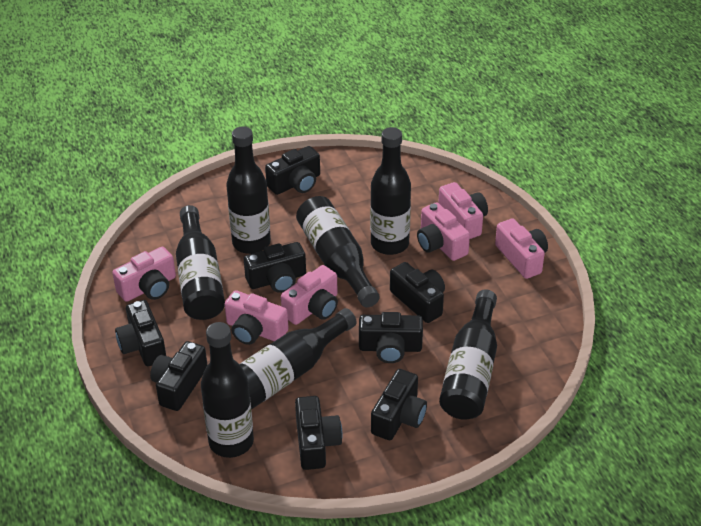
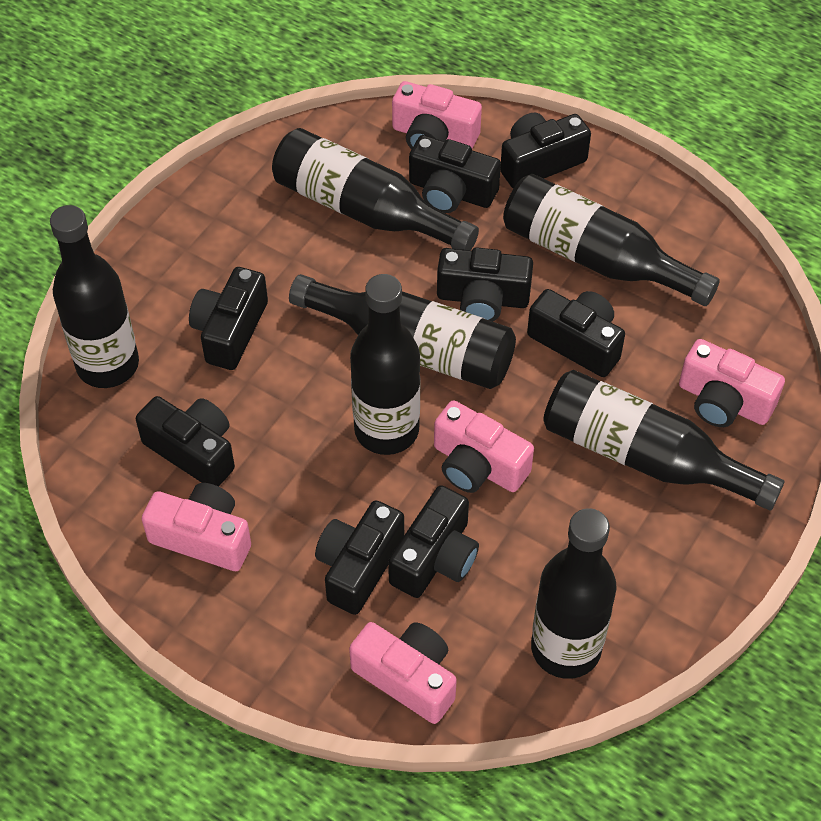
pink camera: 6 -> 5

